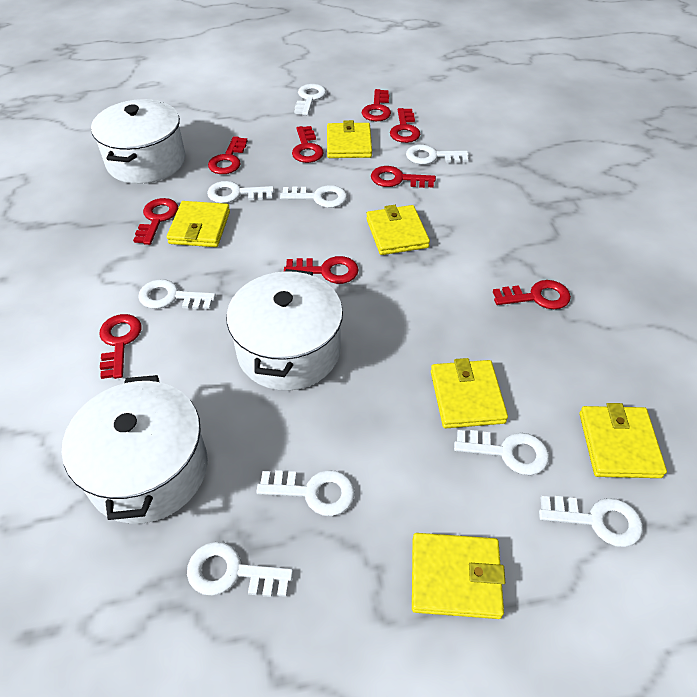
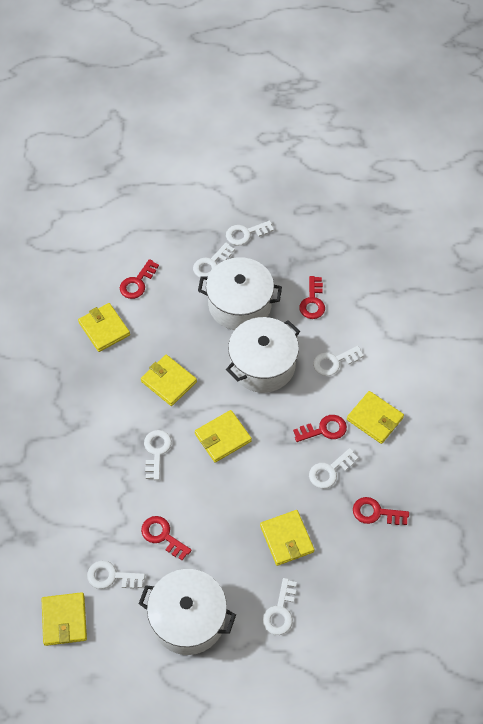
red key: 9 -> 5
white key: 9 -> 7

